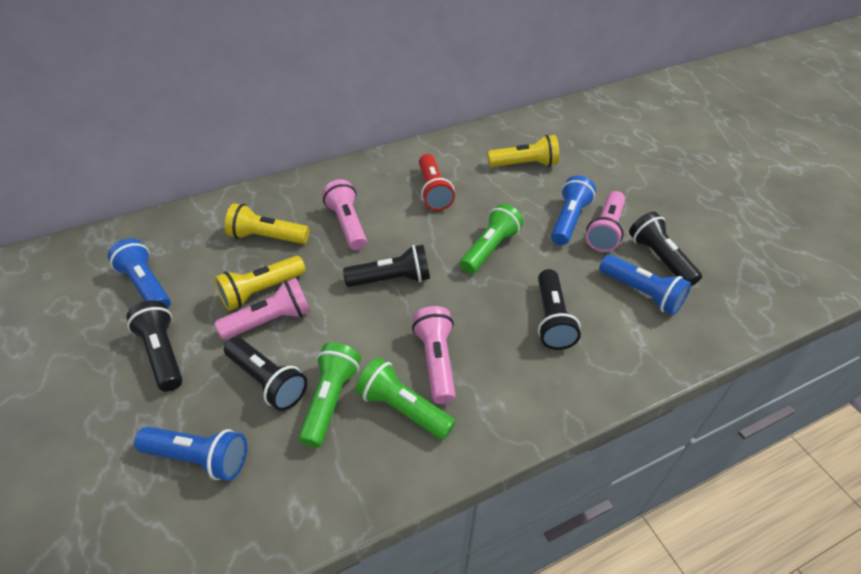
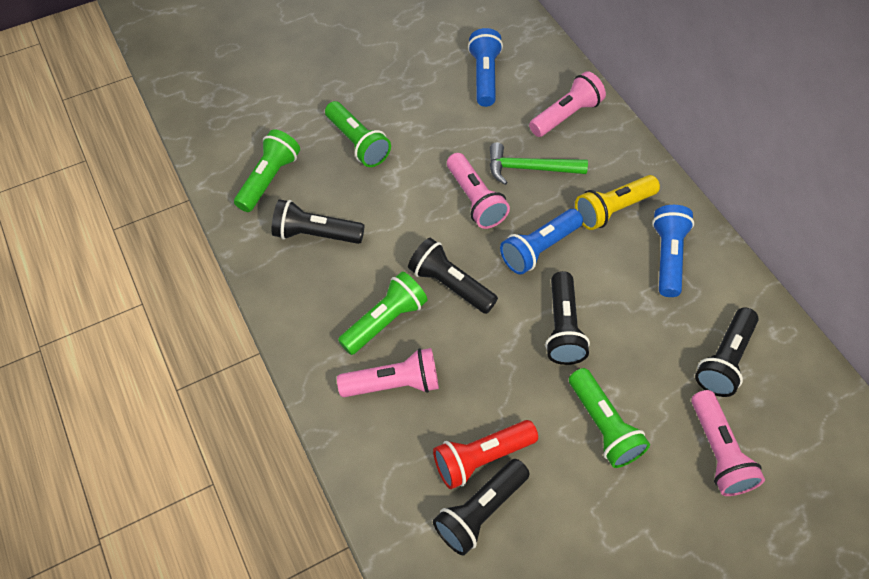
blue flashlight: 4 -> 3
green flashlight: 3 -> 4
green hammer: 0 -> 1
yellow flashlight: 3 -> 1

